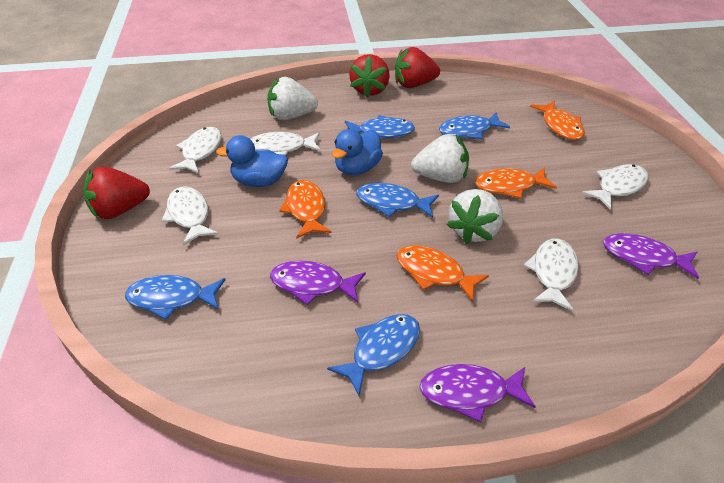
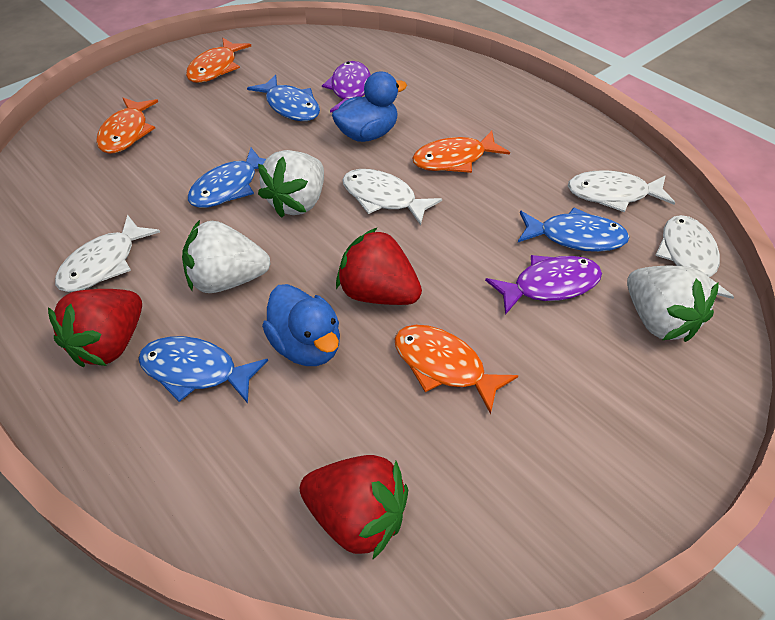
blue fish: 5 -> 4
purple fish: 3 -> 2
white fish: 5 -> 4

